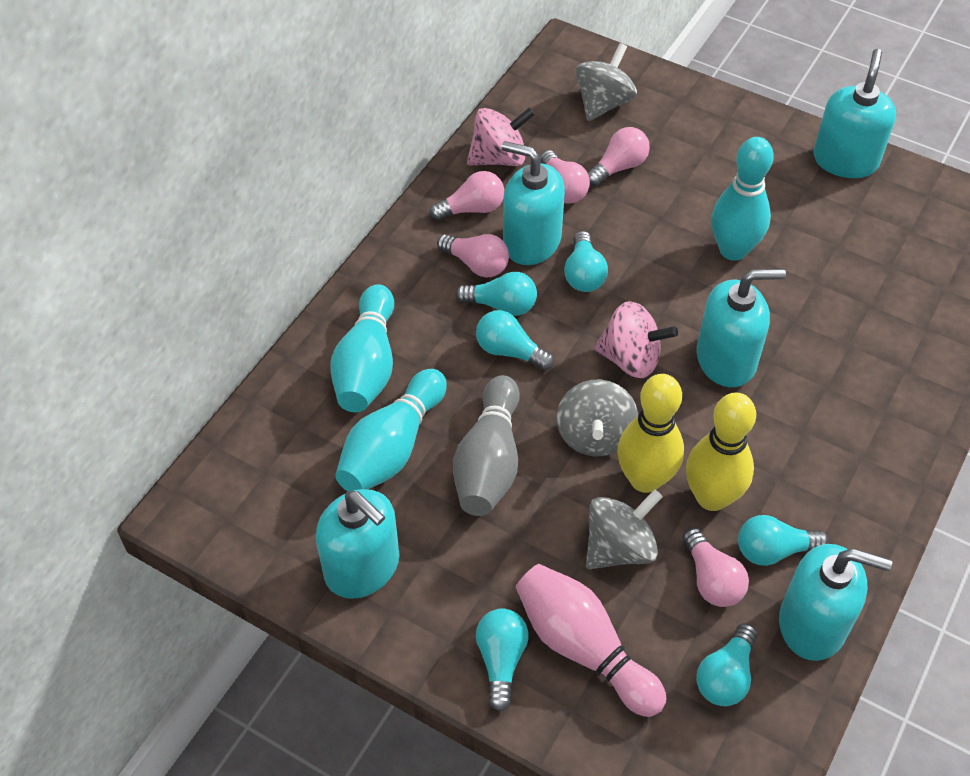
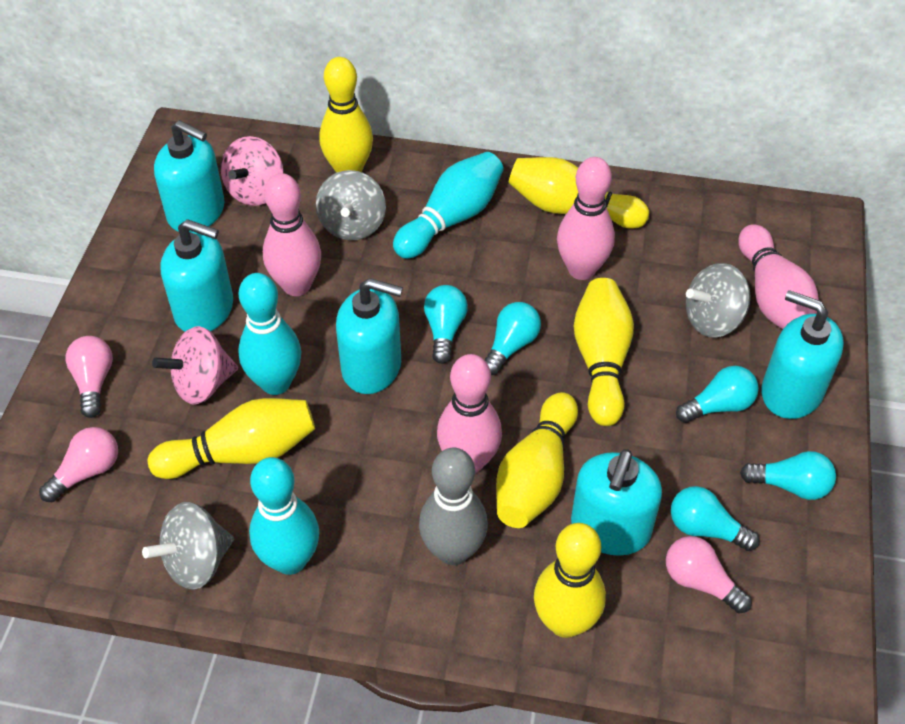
pink bowling pin: 1 -> 4
pink light bulb: 5 -> 3
turquoise light bulb: 6 -> 5
yellow bowling pin: 2 -> 6

